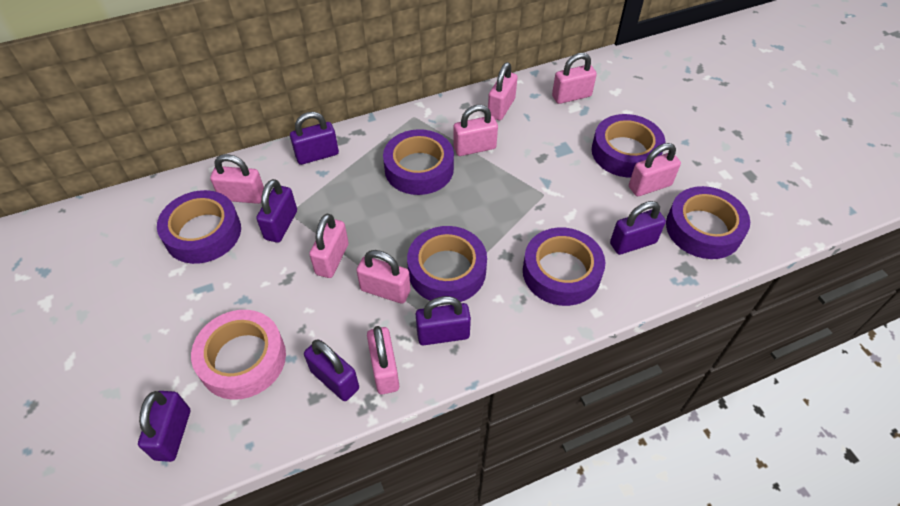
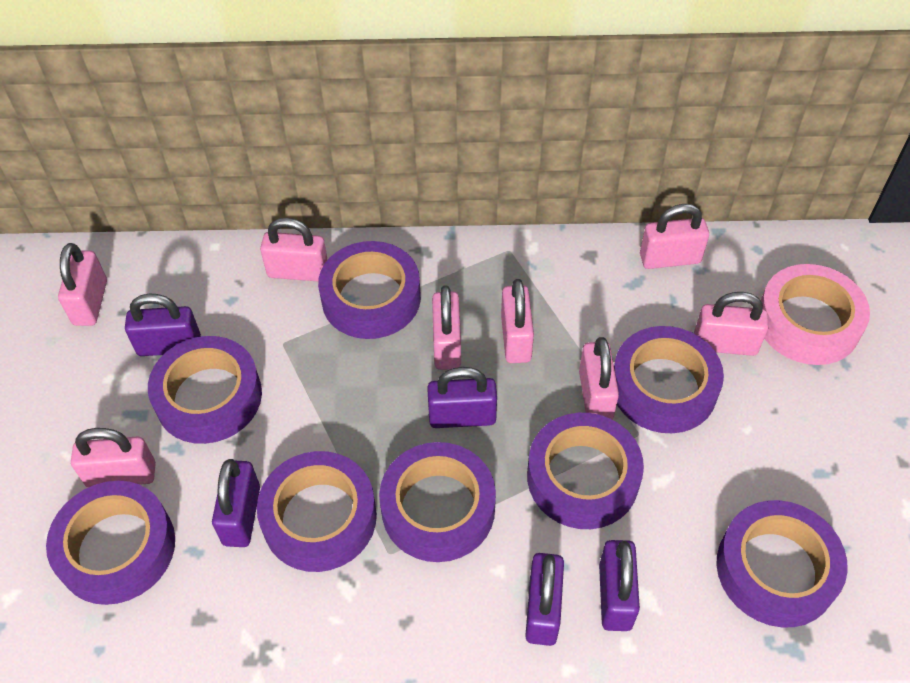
purple padlock: 6 -> 5
purple tape: 6 -> 8

